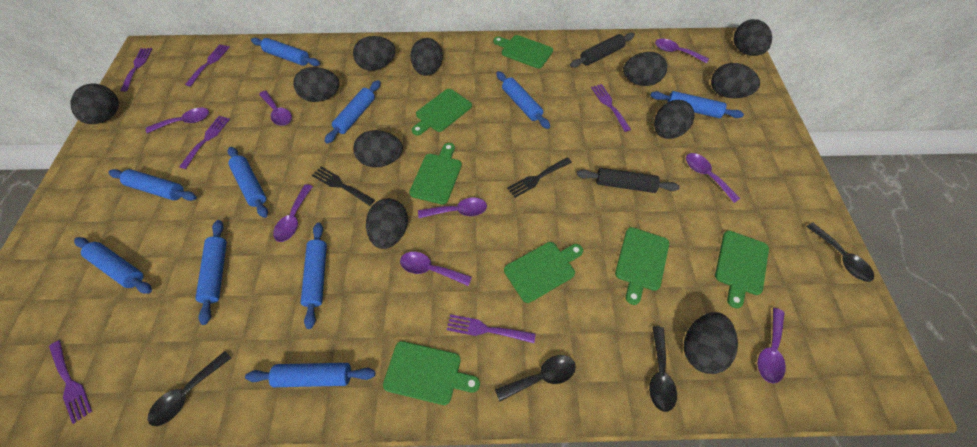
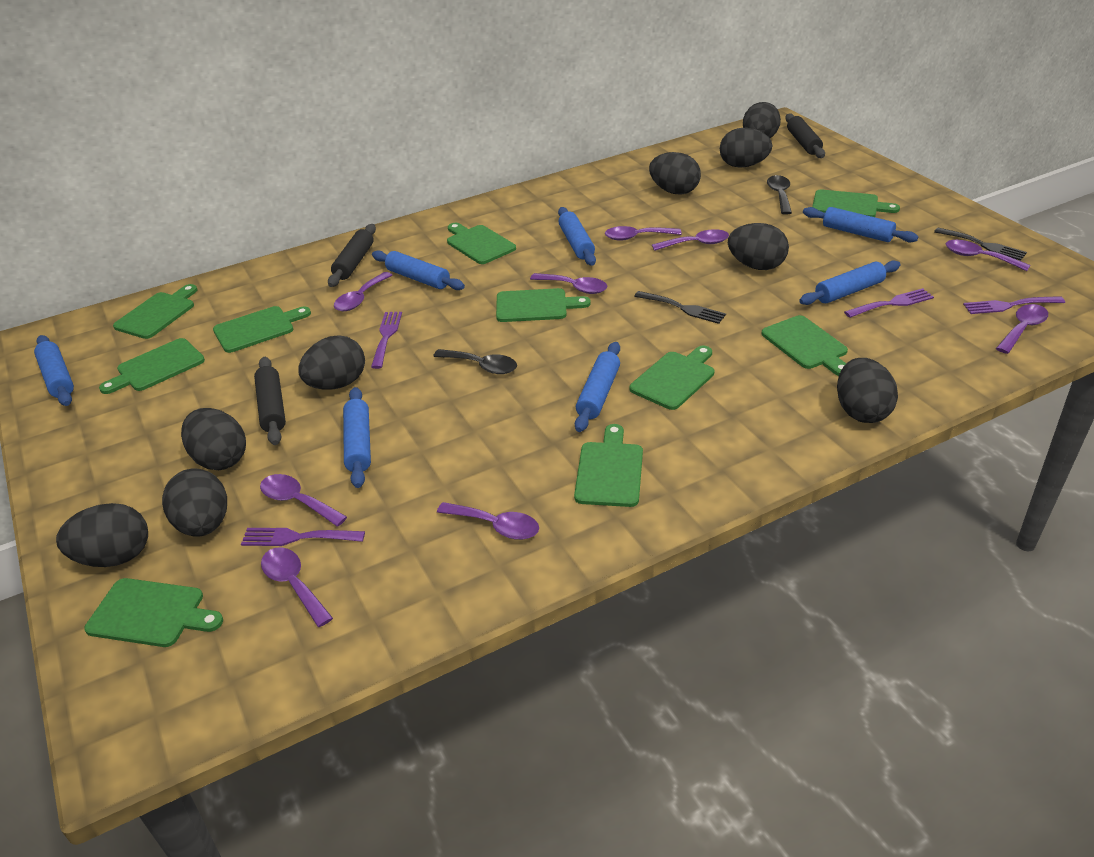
black egg: 11 -> 9
black rolling pin: 2 -> 3
black spoon: 4 -> 2
blue rolling pin: 10 -> 7
green cutting board: 7 -> 10
purple fork: 6 -> 4
purple spoon: 8 -> 9

